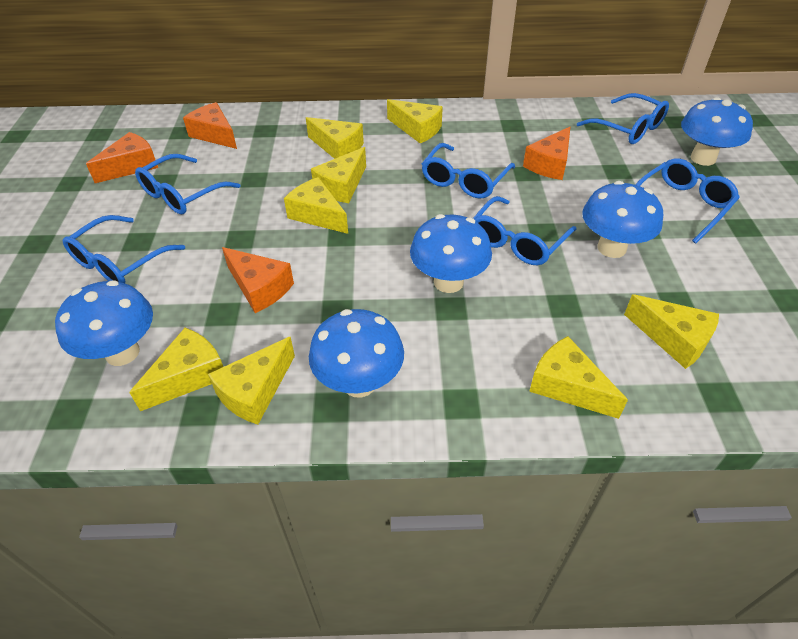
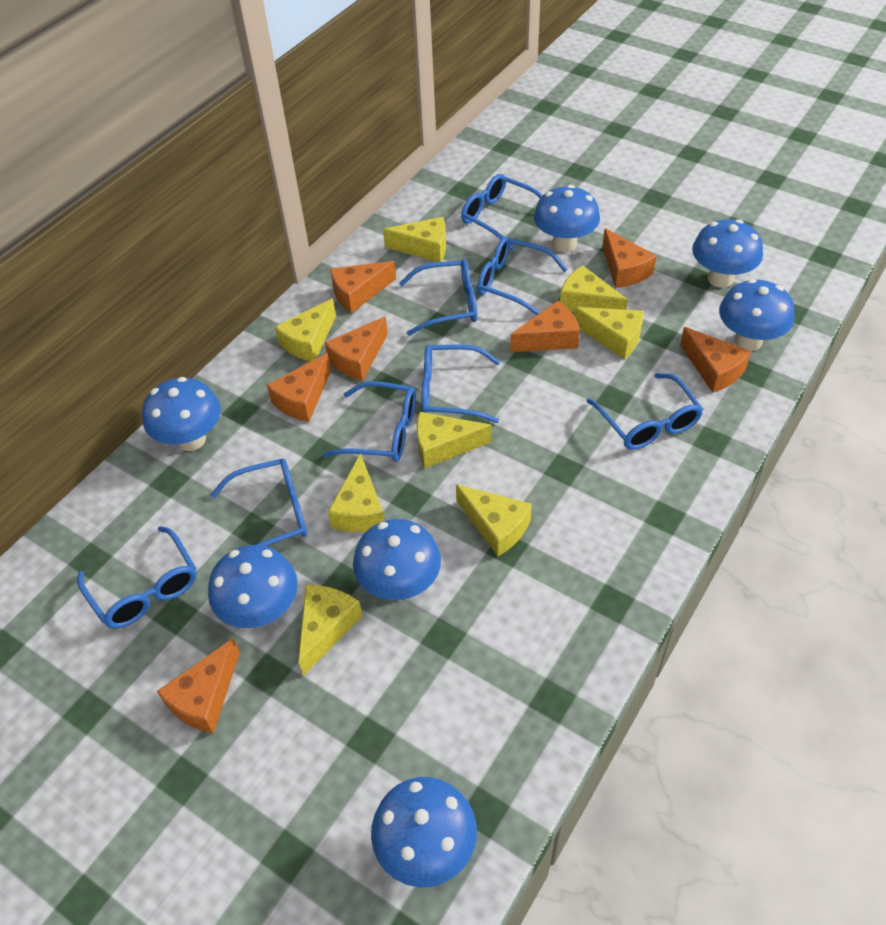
blue glasses: 6 -> 8
blue mushroom: 5 -> 7
orange cheese: 4 -> 7

